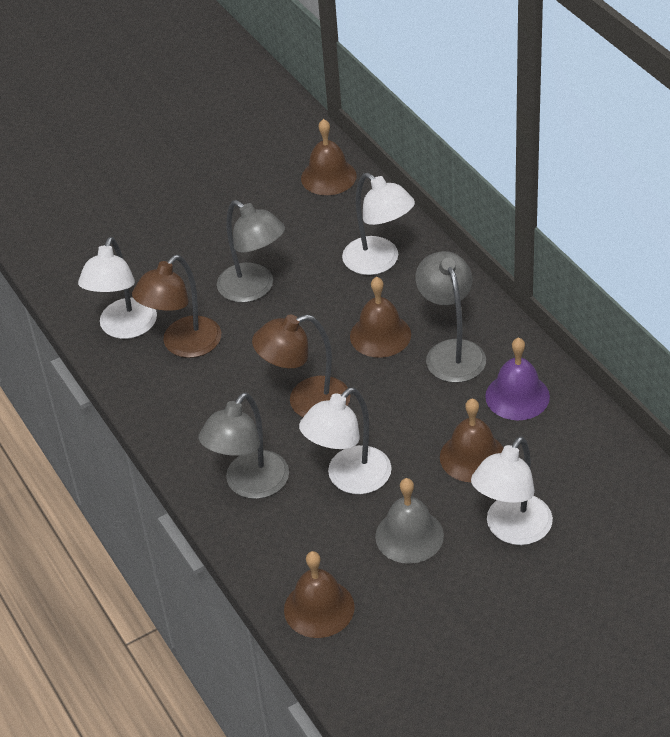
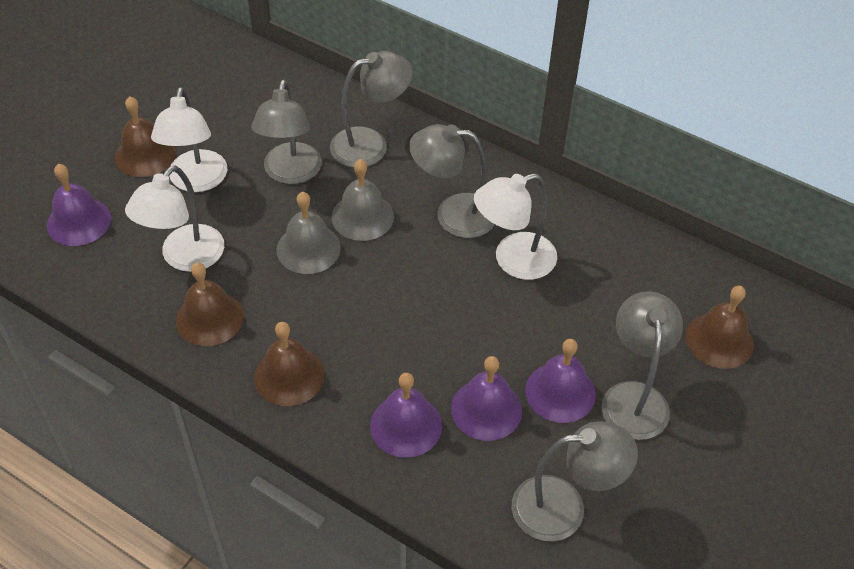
brown lamp: 2 -> 0
grey bell: 1 -> 2
grey lamp: 3 -> 5
purple bell: 1 -> 4
white lamp: 4 -> 3

